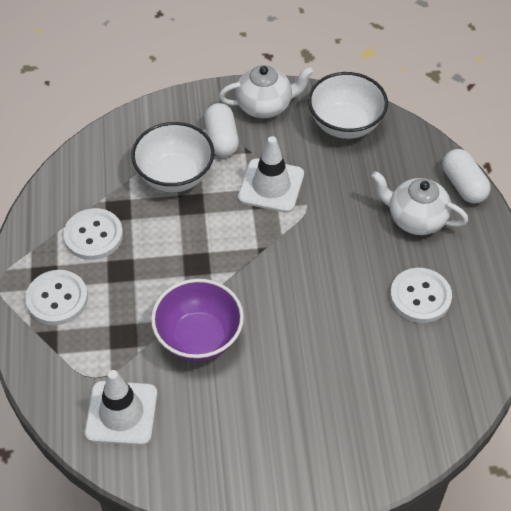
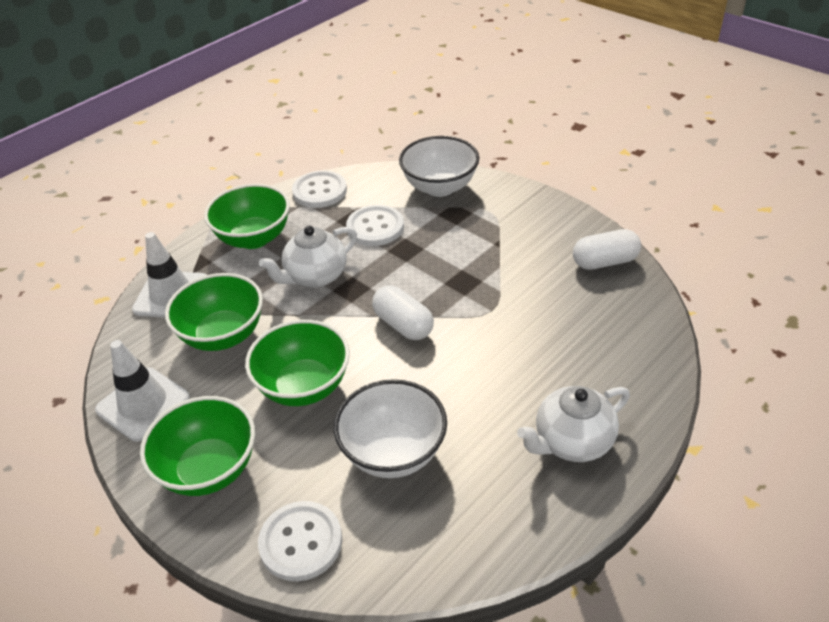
green bowl: 0 -> 4
purple bowl: 1 -> 0

